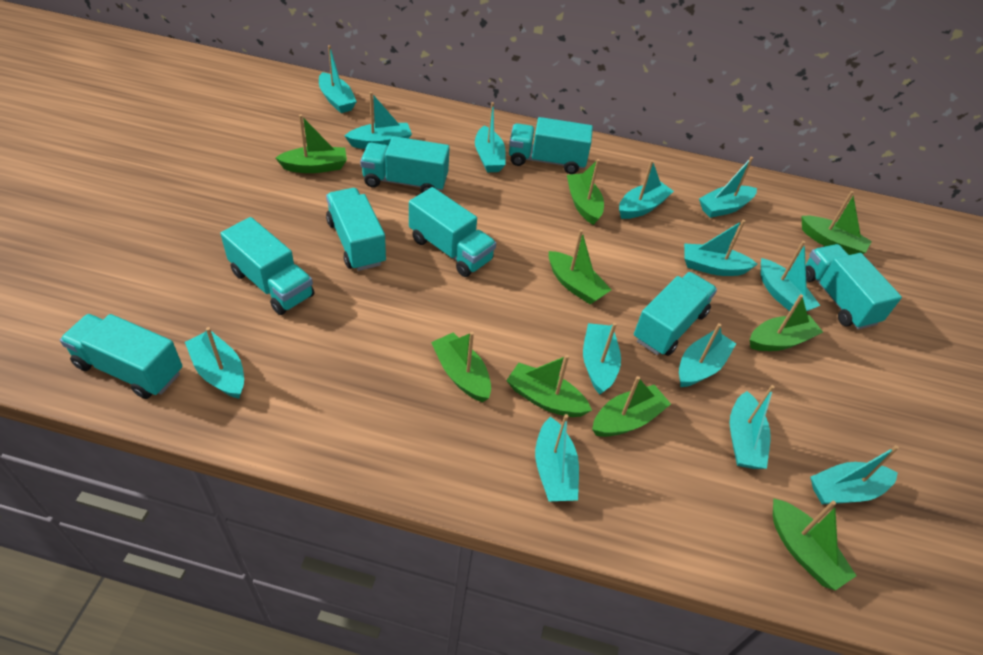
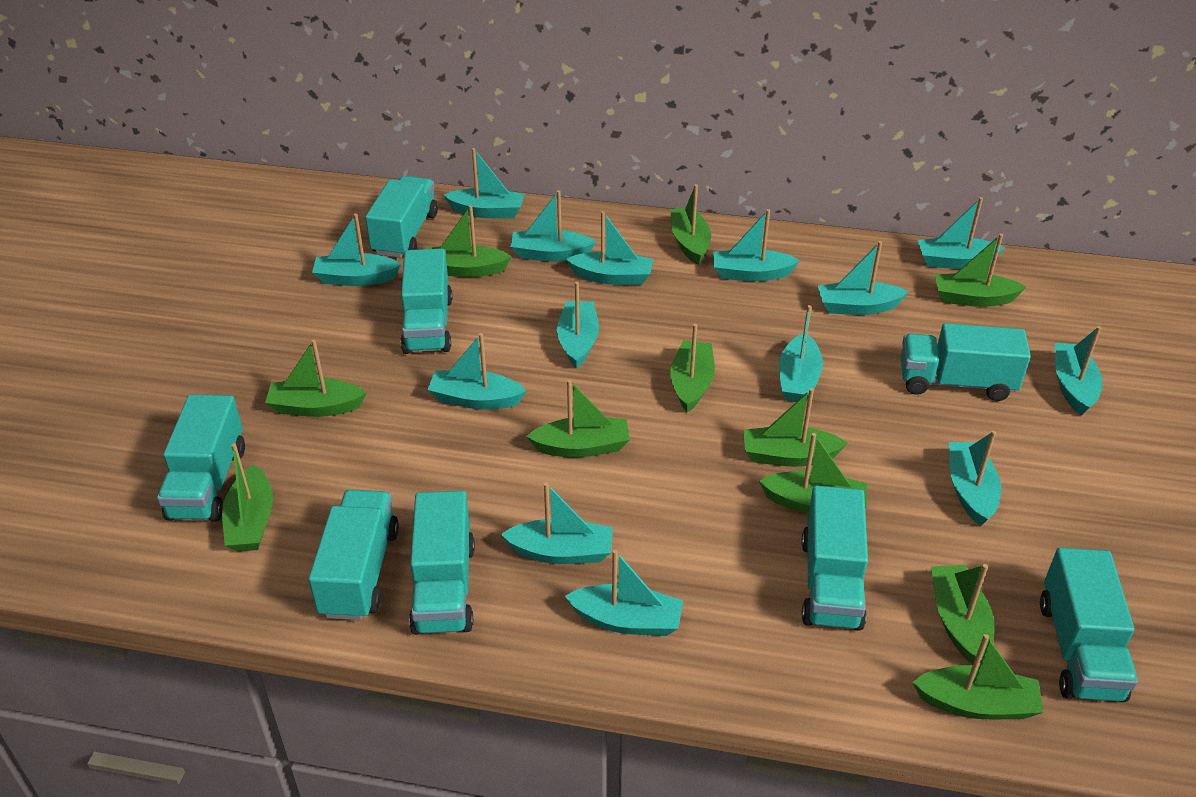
green boat: 9 -> 11
turquoise boat: 13 -> 14

